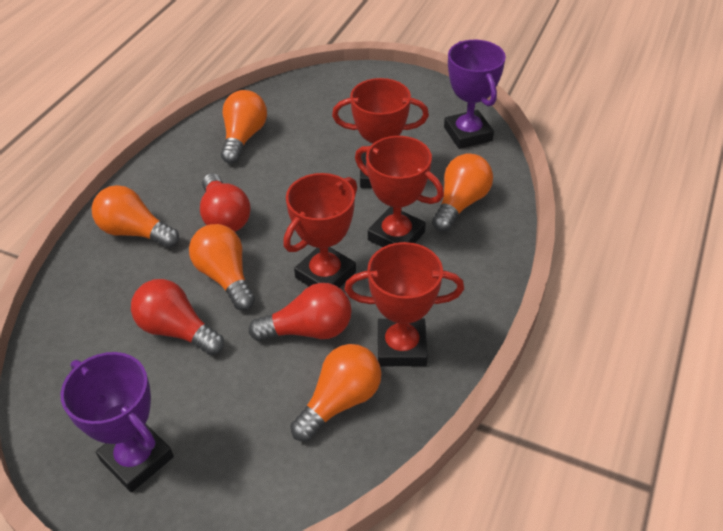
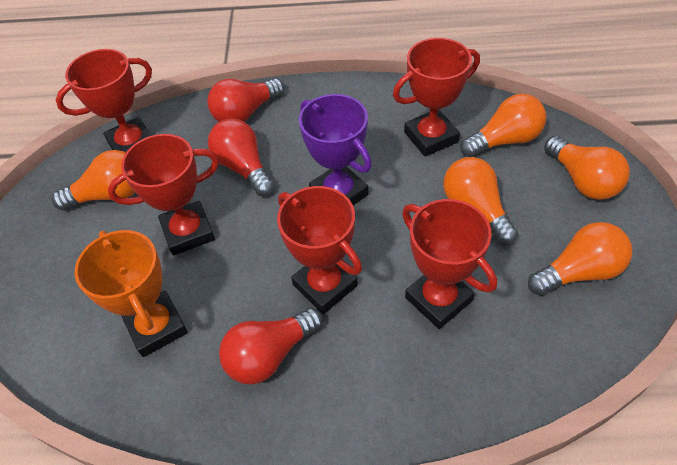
orange trophy: 0 -> 1
purple trophy: 2 -> 1
red trophy: 4 -> 5

